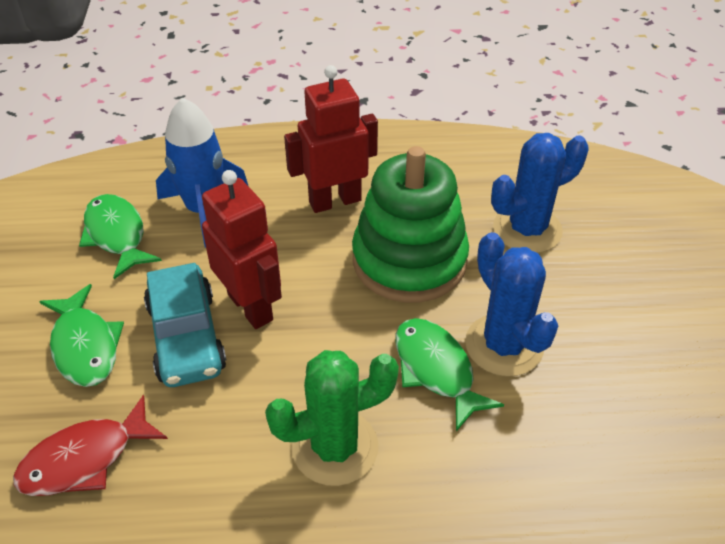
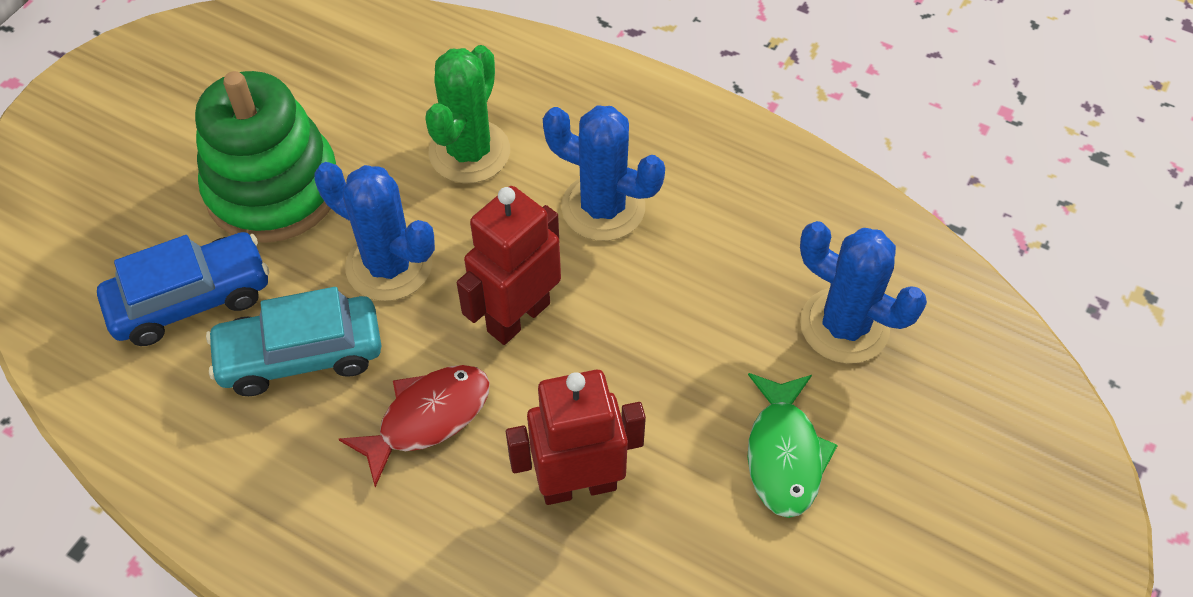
blue cactus: 2 -> 3
blue car: 0 -> 1
blue rocket: 1 -> 0
green fish: 3 -> 1

